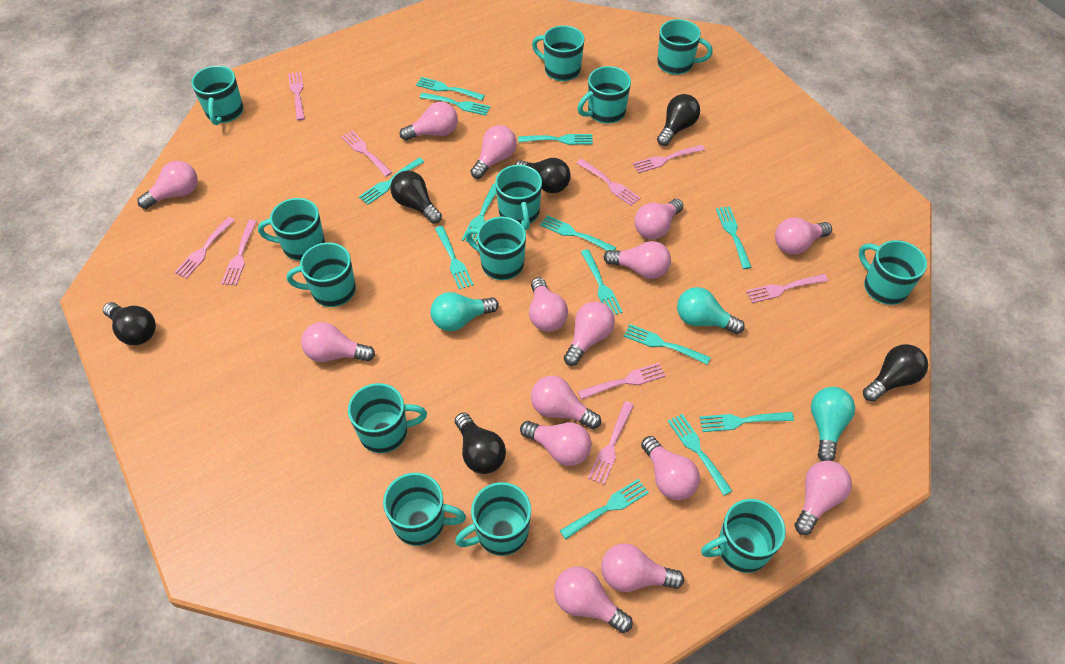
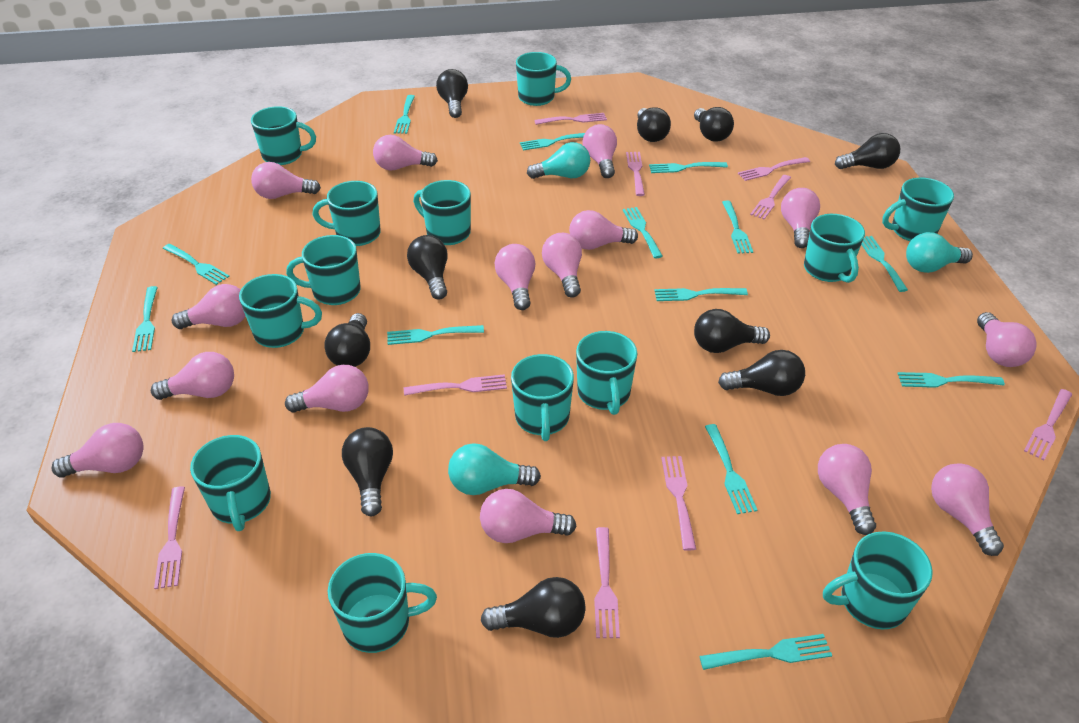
black light bulb: 6 -> 10

